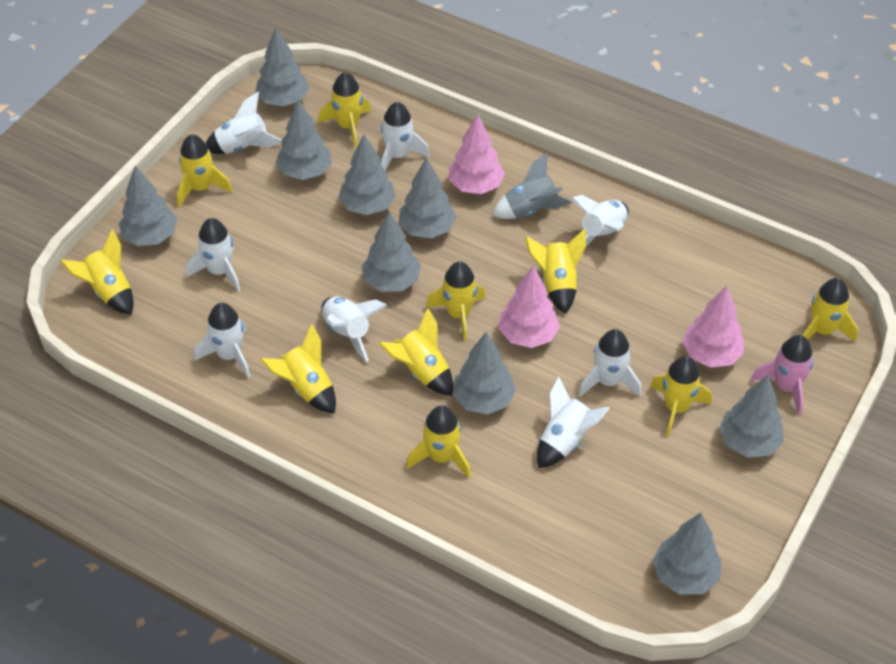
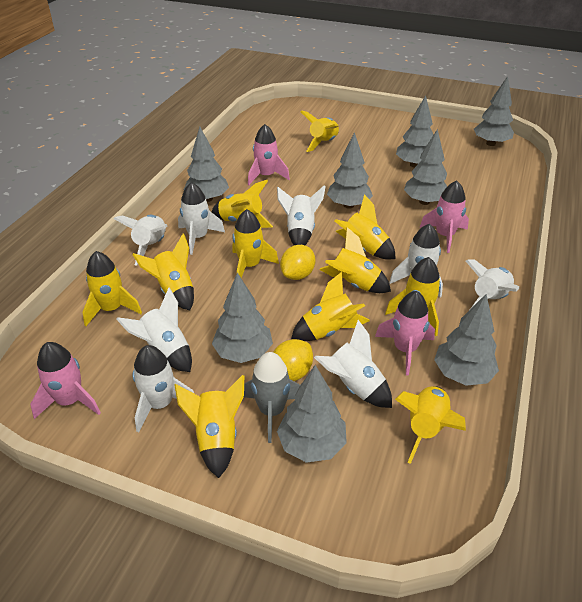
grey tree: 9 -> 8
pink rocket: 1 -> 4
pink tree: 3 -> 0
yellow lemon: 0 -> 2
yellow rocket: 10 -> 11

